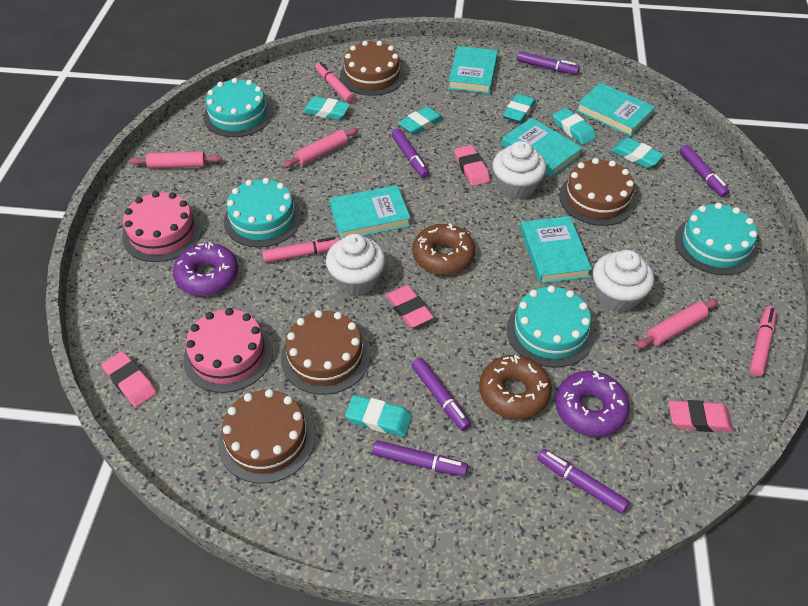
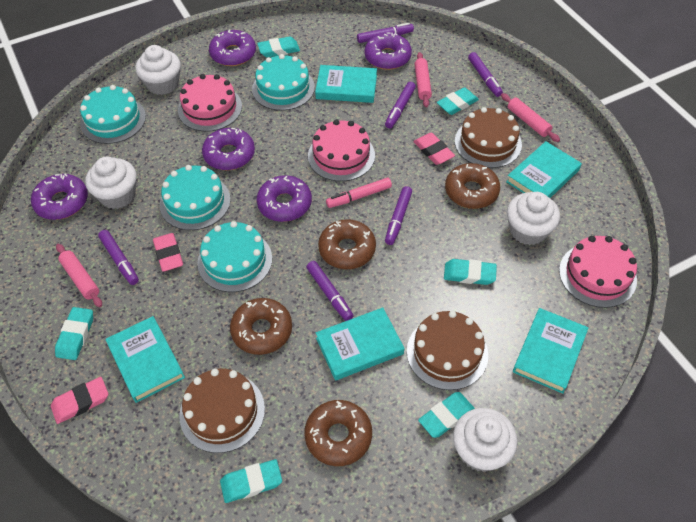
brown cake: 4 -> 3
brown donut: 2 -> 4
pink cake: 2 -> 3
pink eraser: 4 -> 3
pink marker: 3 -> 1
purple donut: 2 -> 5
white cupcake: 3 -> 4

